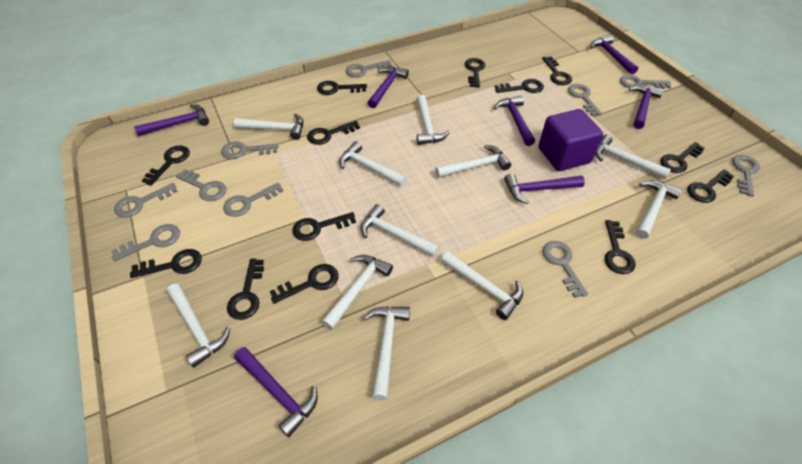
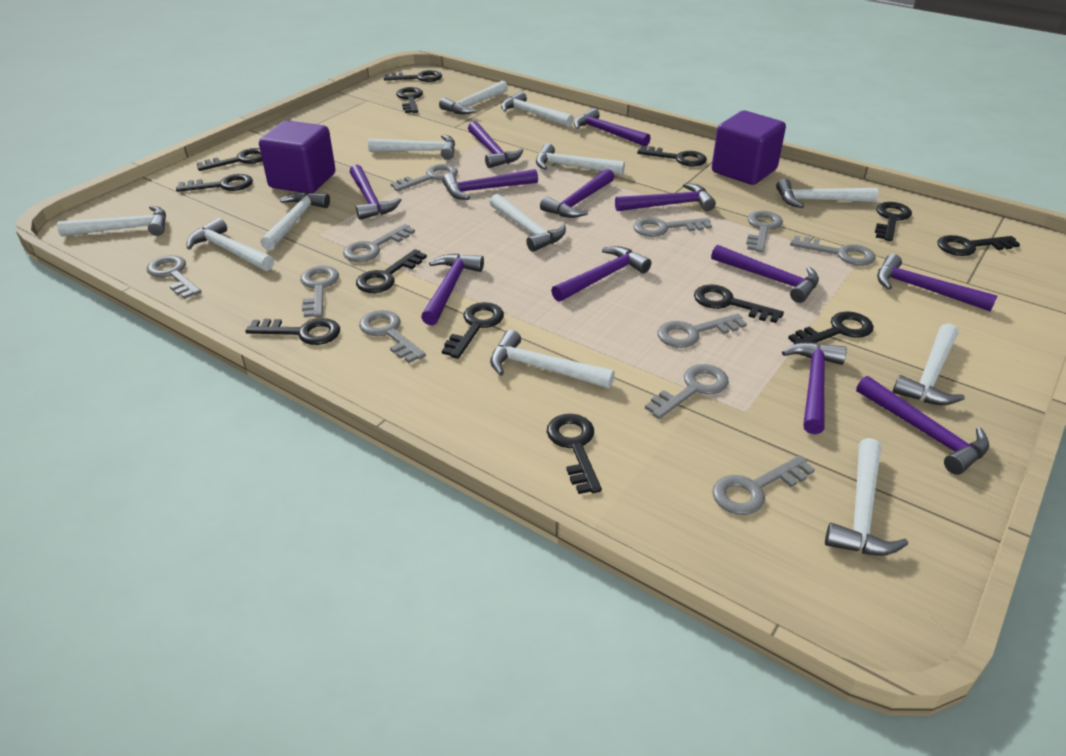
grey key: 10 -> 11
purple cube: 1 -> 2
purple hammer: 7 -> 12
white hammer: 11 -> 12

